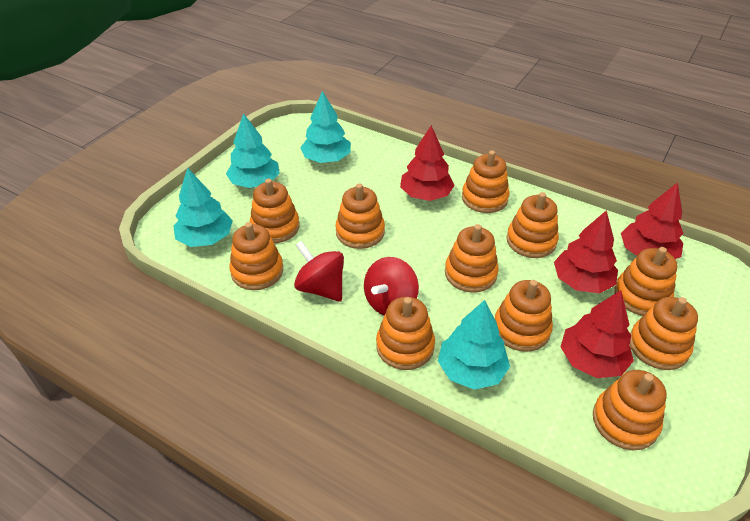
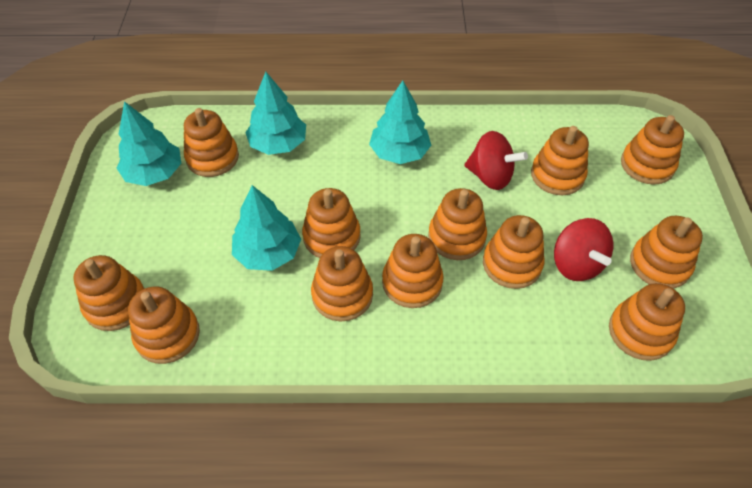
orange stacking toy: 11 -> 12
red tree: 4 -> 0

